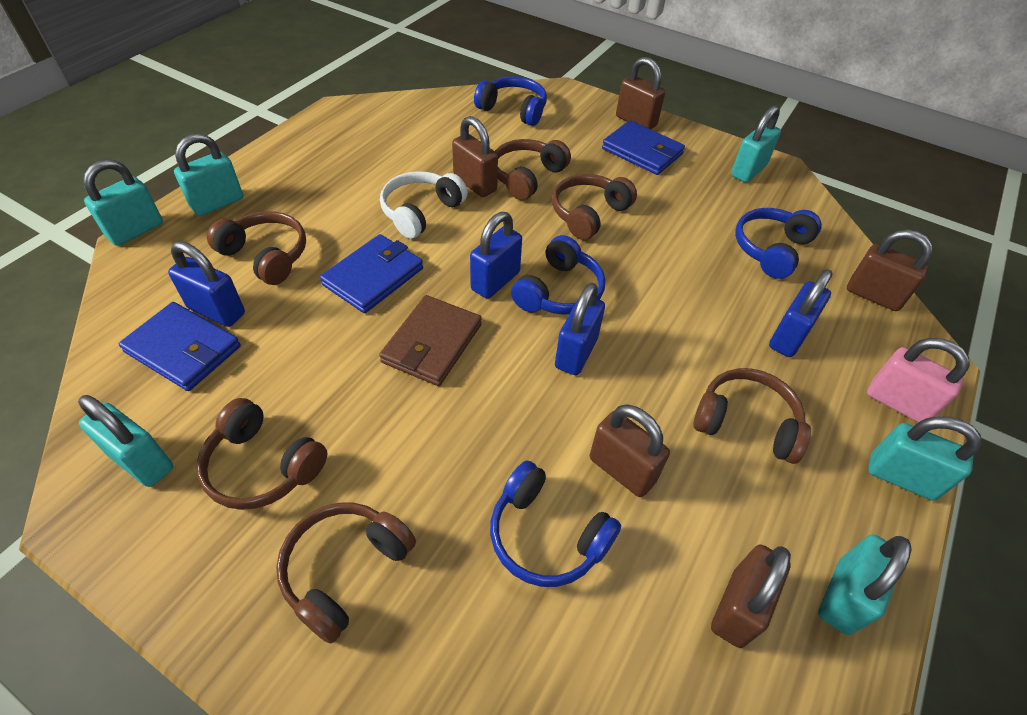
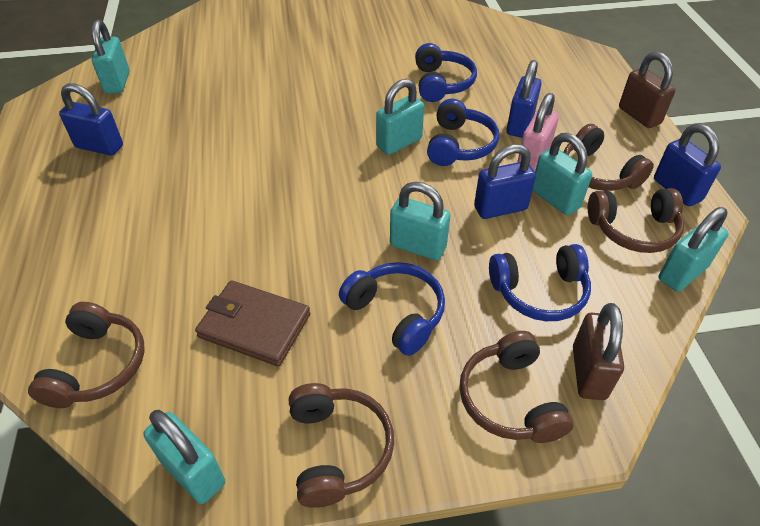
blue wallet: 3 -> 0
brown headphones: 6 -> 5
brown padlock: 5 -> 2
white headphones: 1 -> 0

